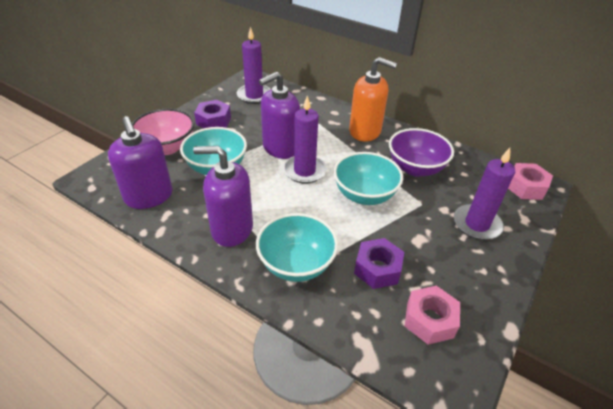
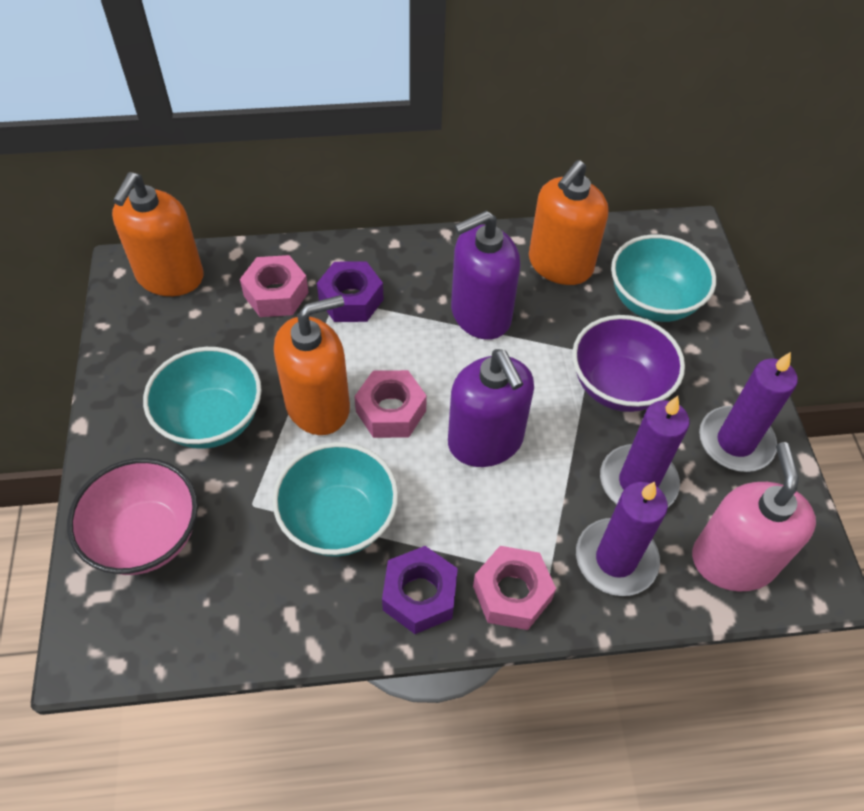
orange soap dispenser: 1 -> 3
pink nut: 2 -> 3
pink soap dispenser: 0 -> 1
purple soap dispenser: 3 -> 2

